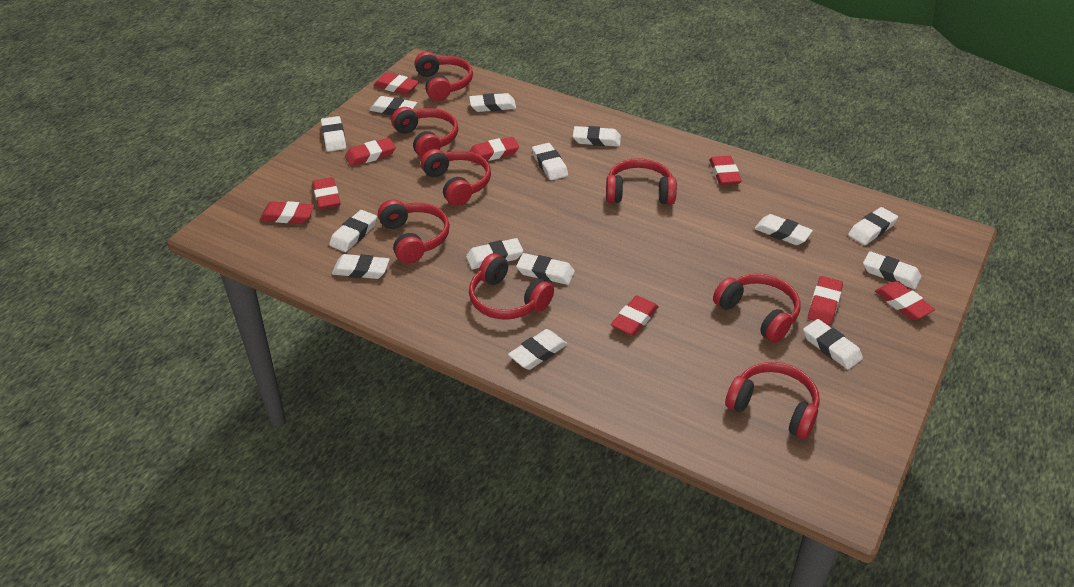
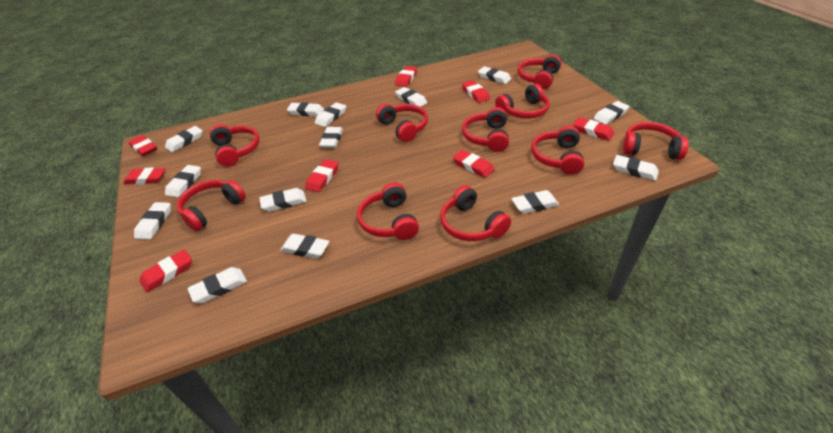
red eraser: 9 -> 8
red headphones: 8 -> 10

